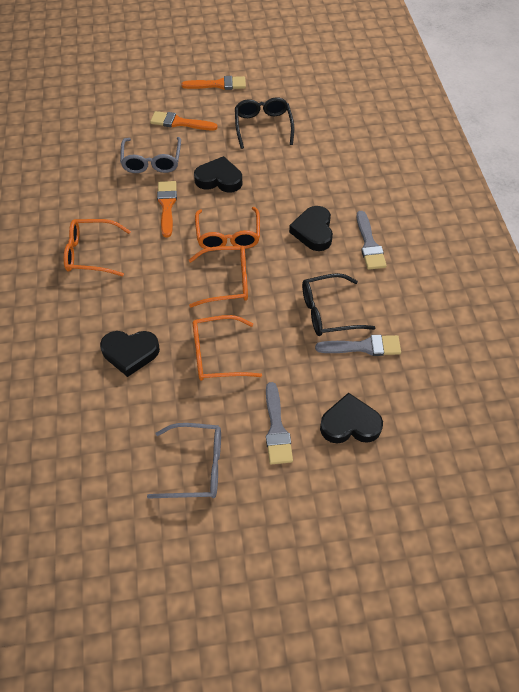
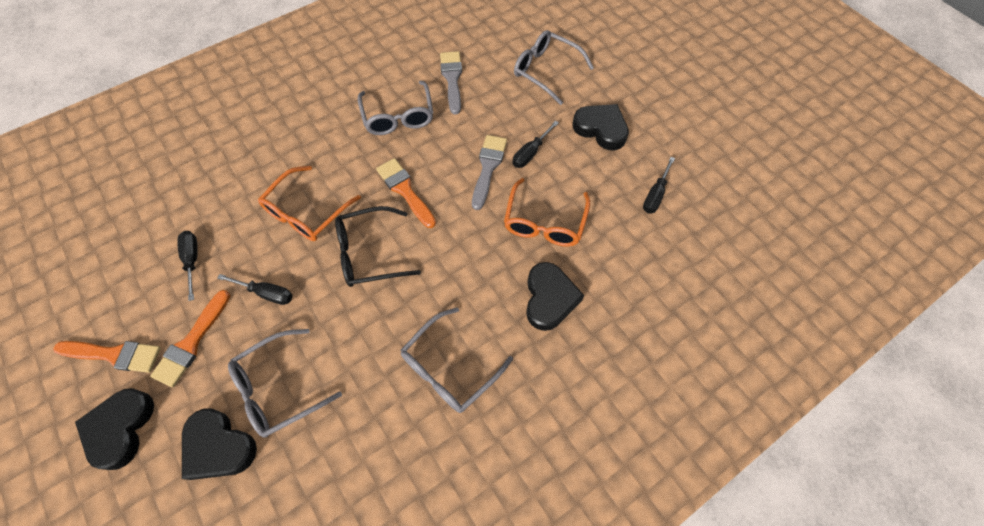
black glasses: 2 -> 1
black screwdriver: 0 -> 4
grey brush: 3 -> 2
grey glasses: 2 -> 4
orange glasses: 4 -> 2

